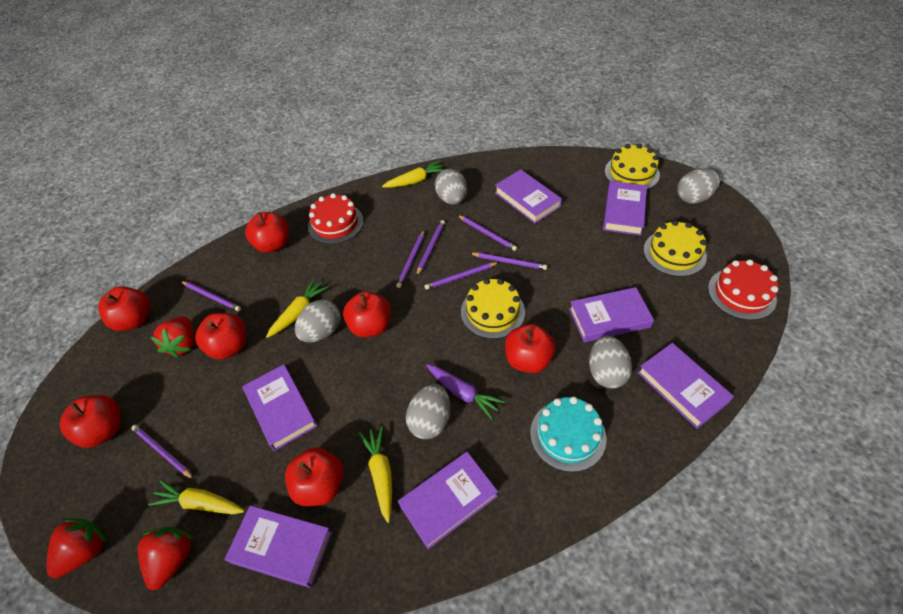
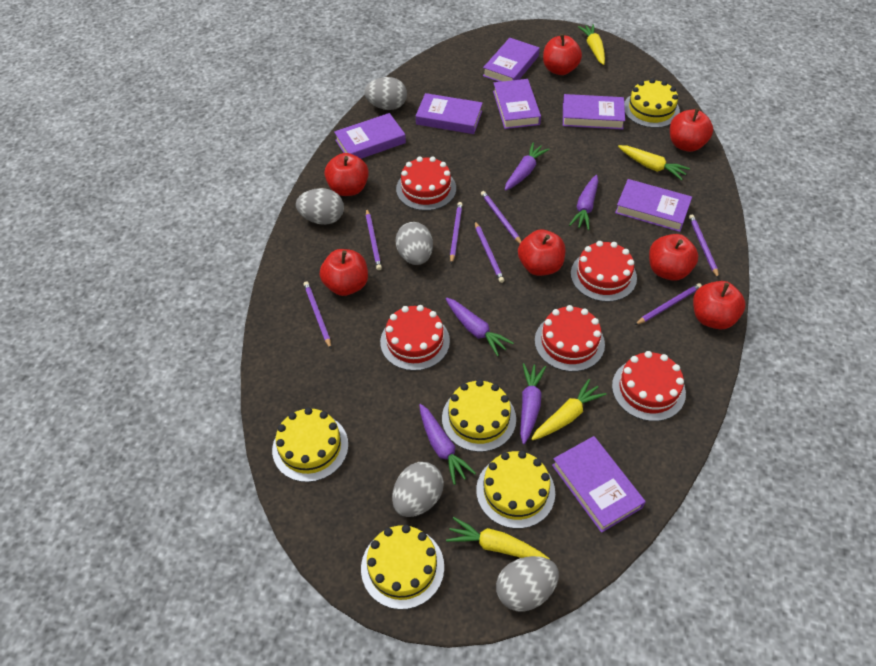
purple carrot: 1 -> 5
red cake: 2 -> 5
red strawberry: 3 -> 0
turquoise cake: 1 -> 0
yellow cake: 3 -> 5

